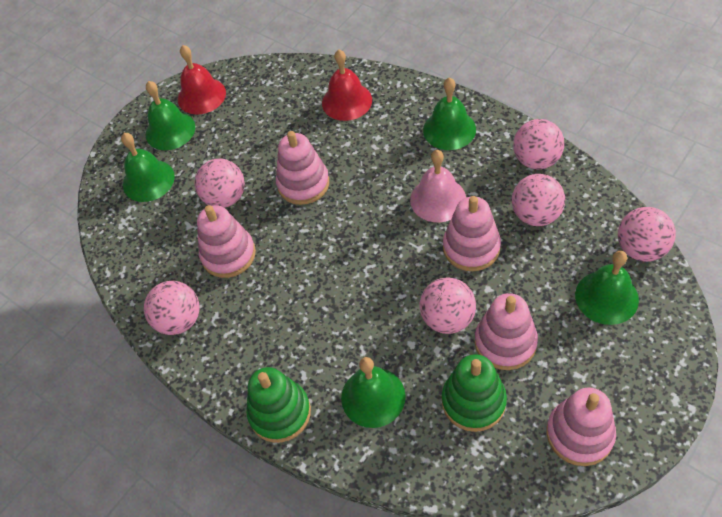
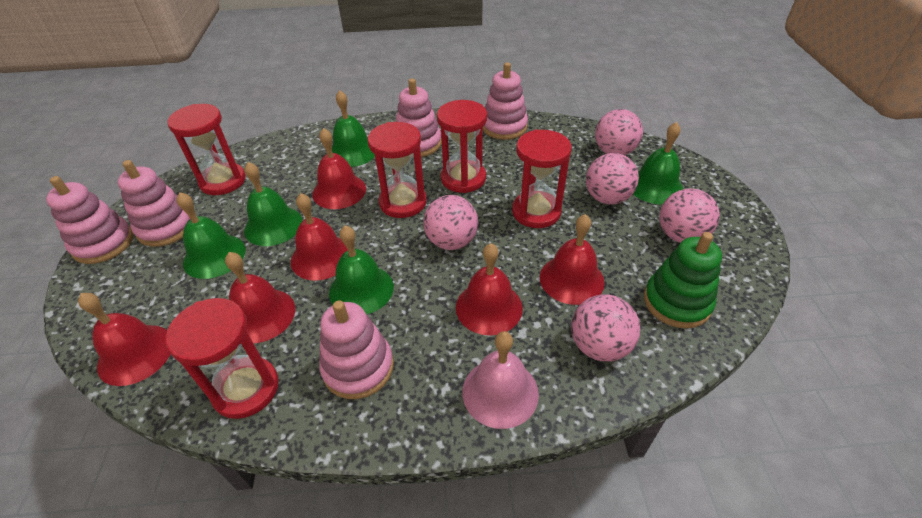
green stacking toy: 2 -> 1
pink ball: 6 -> 5
red bell: 2 -> 6
red hourglass: 0 -> 5

